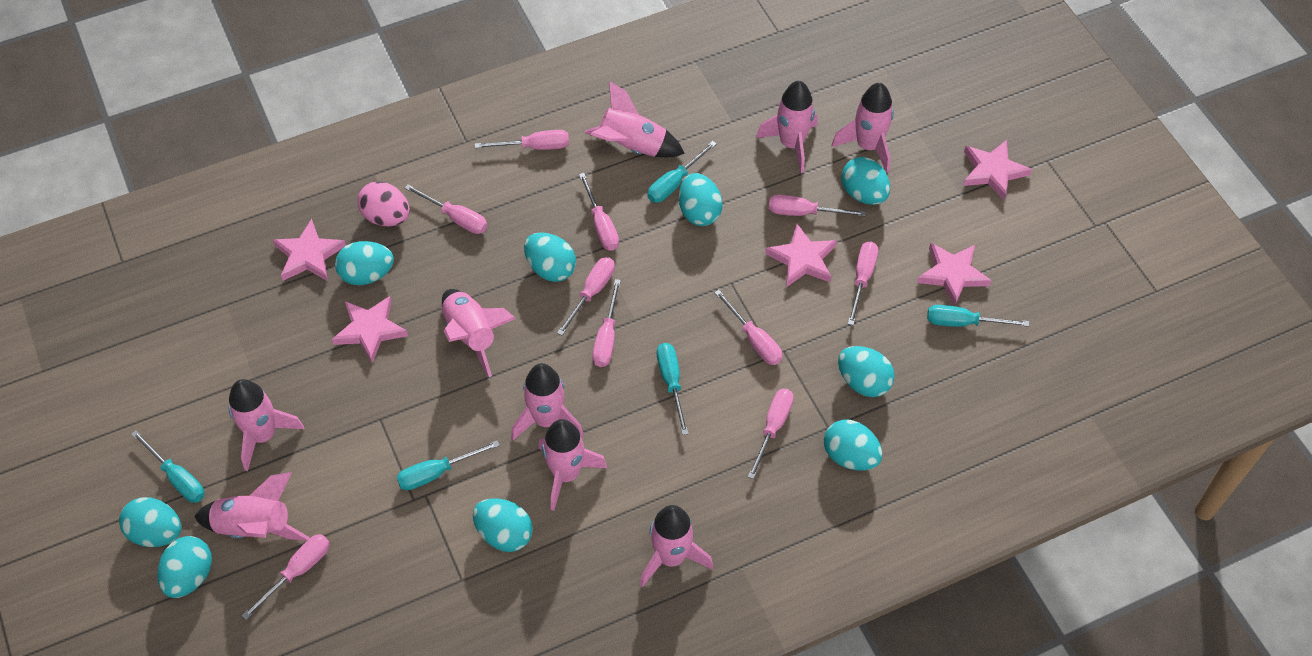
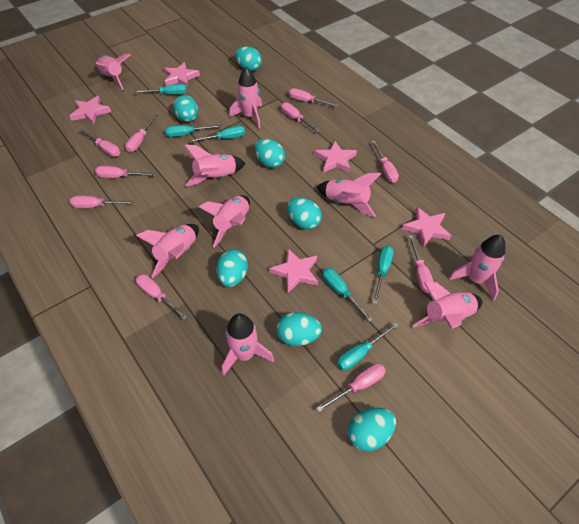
pink egg: 1 -> 0
turquoise egg: 9 -> 7
turquoise screwdriver: 5 -> 6

